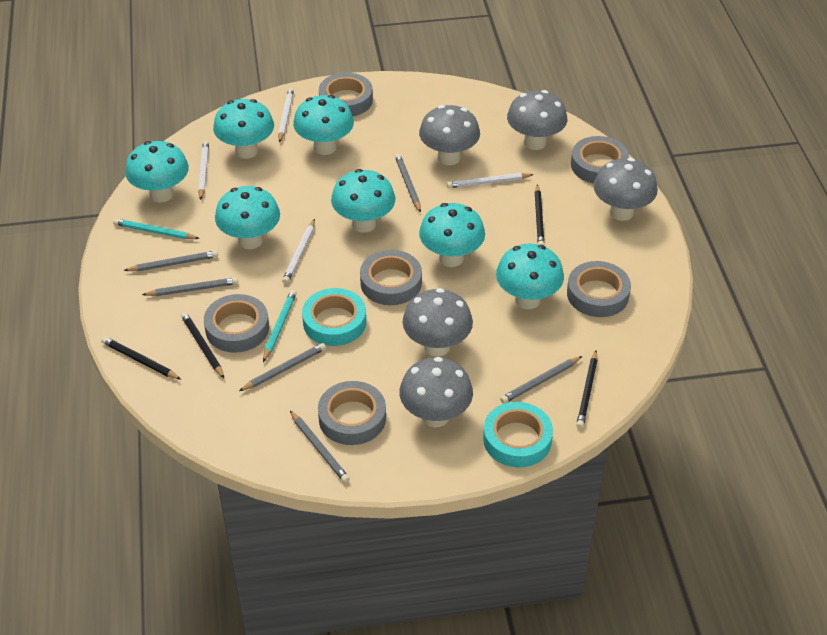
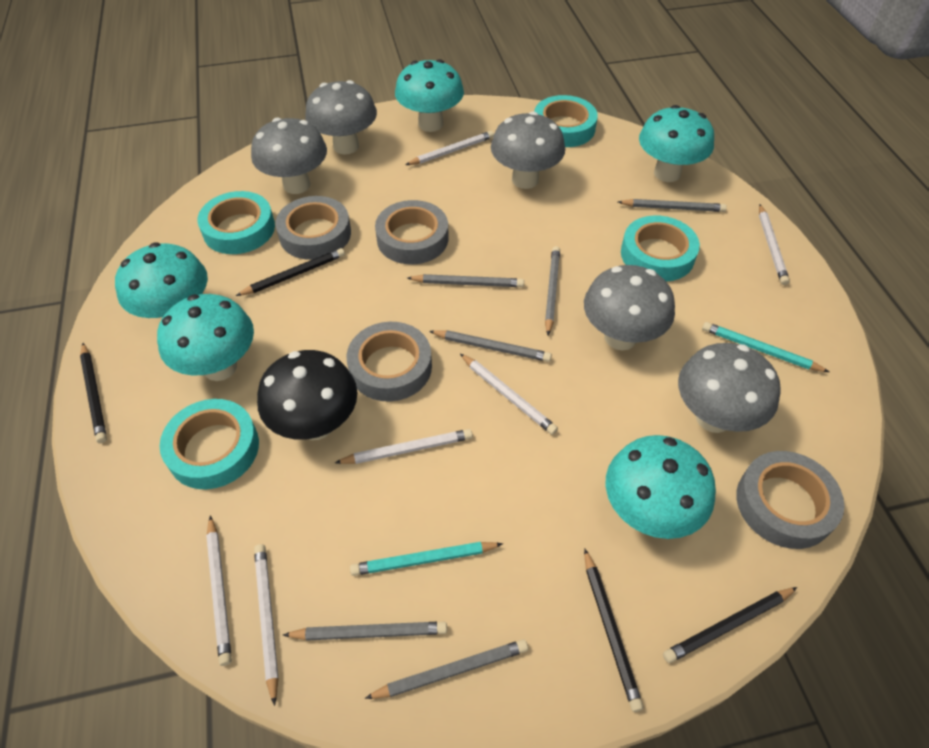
black mushroom: 0 -> 1
grey tape: 6 -> 4
turquoise mushroom: 7 -> 5
turquoise tape: 2 -> 4
white pencil: 4 -> 6

